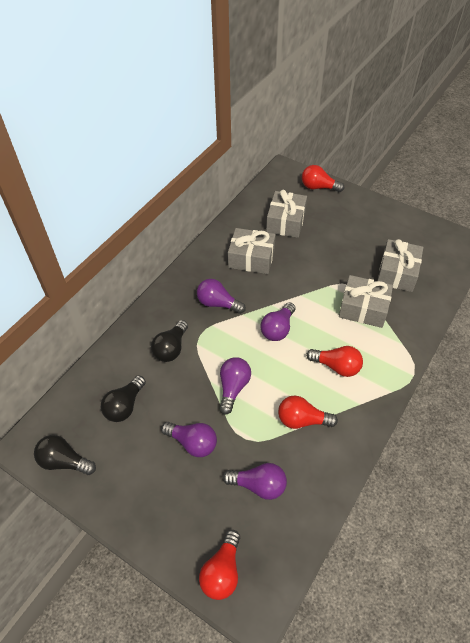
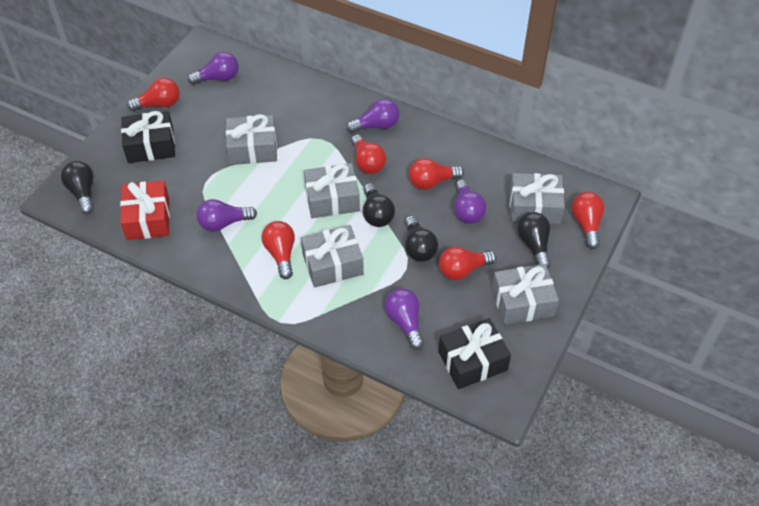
black gift: 0 -> 2
black light bulb: 3 -> 4
grey gift: 4 -> 5
red gift: 0 -> 1
red light bulb: 4 -> 6

